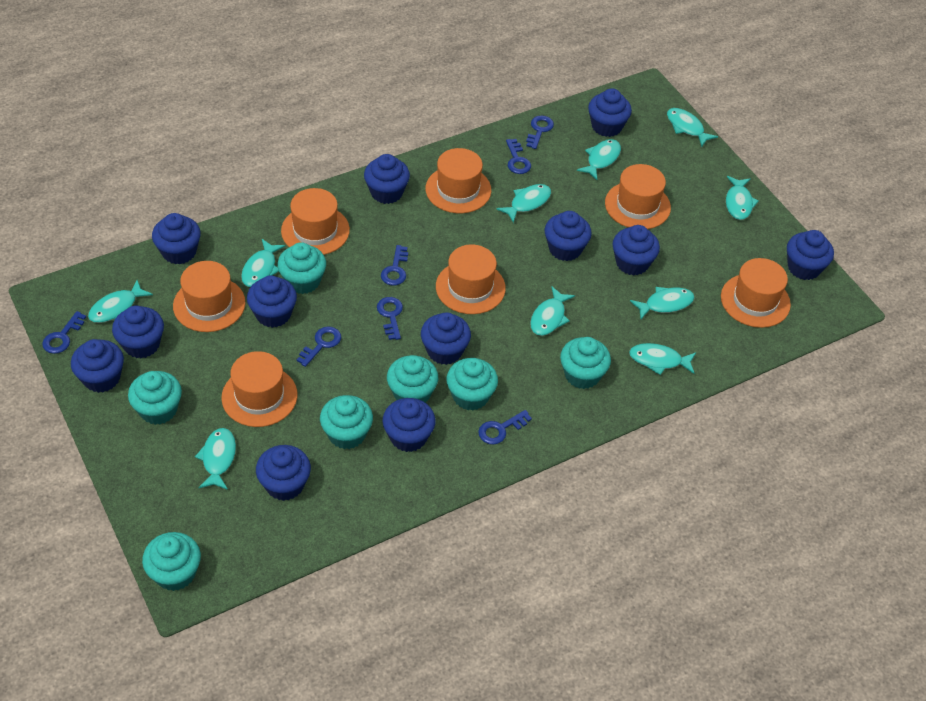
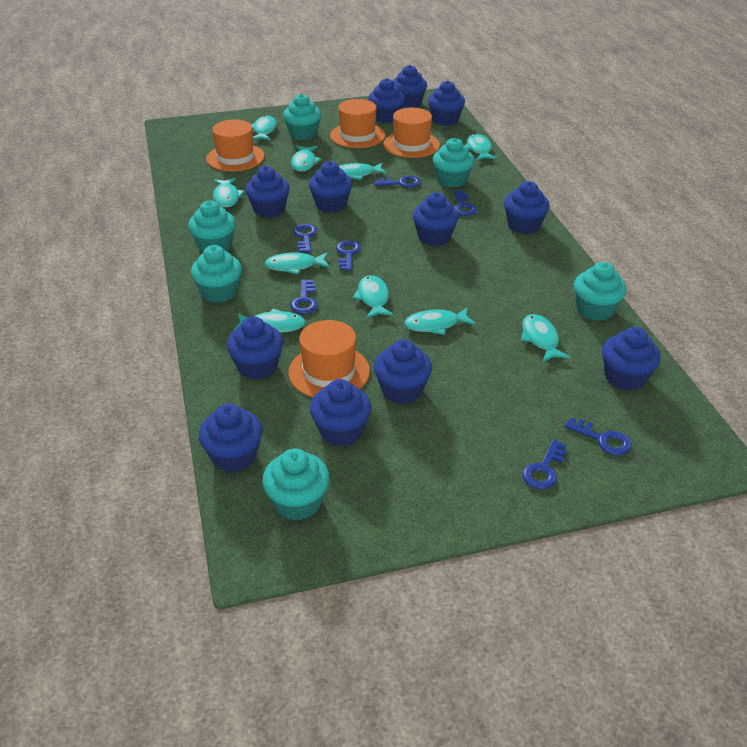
orange hat: 7 -> 4
turquoise cupcake: 7 -> 6

